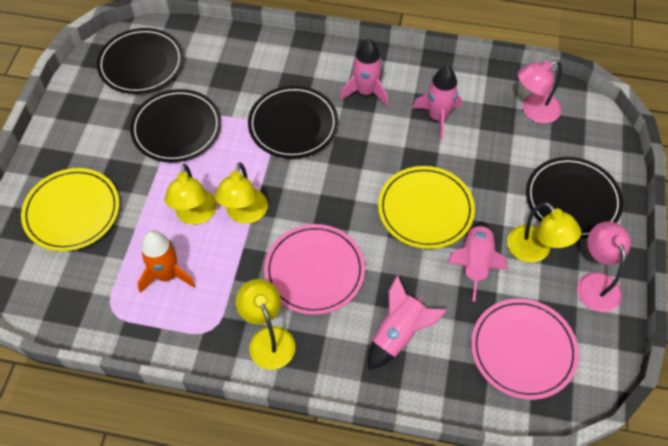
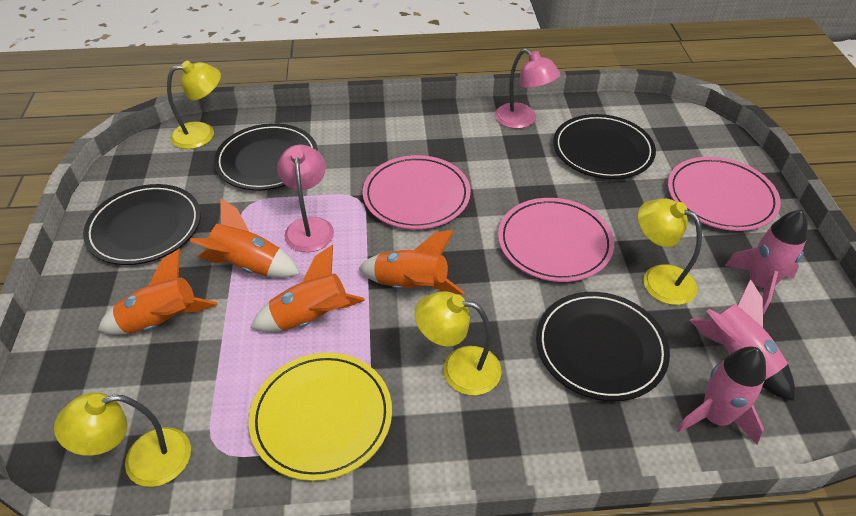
orange rocket: 1 -> 4
pink plate: 2 -> 3
pink rocket: 4 -> 3
yellow plate: 2 -> 1

